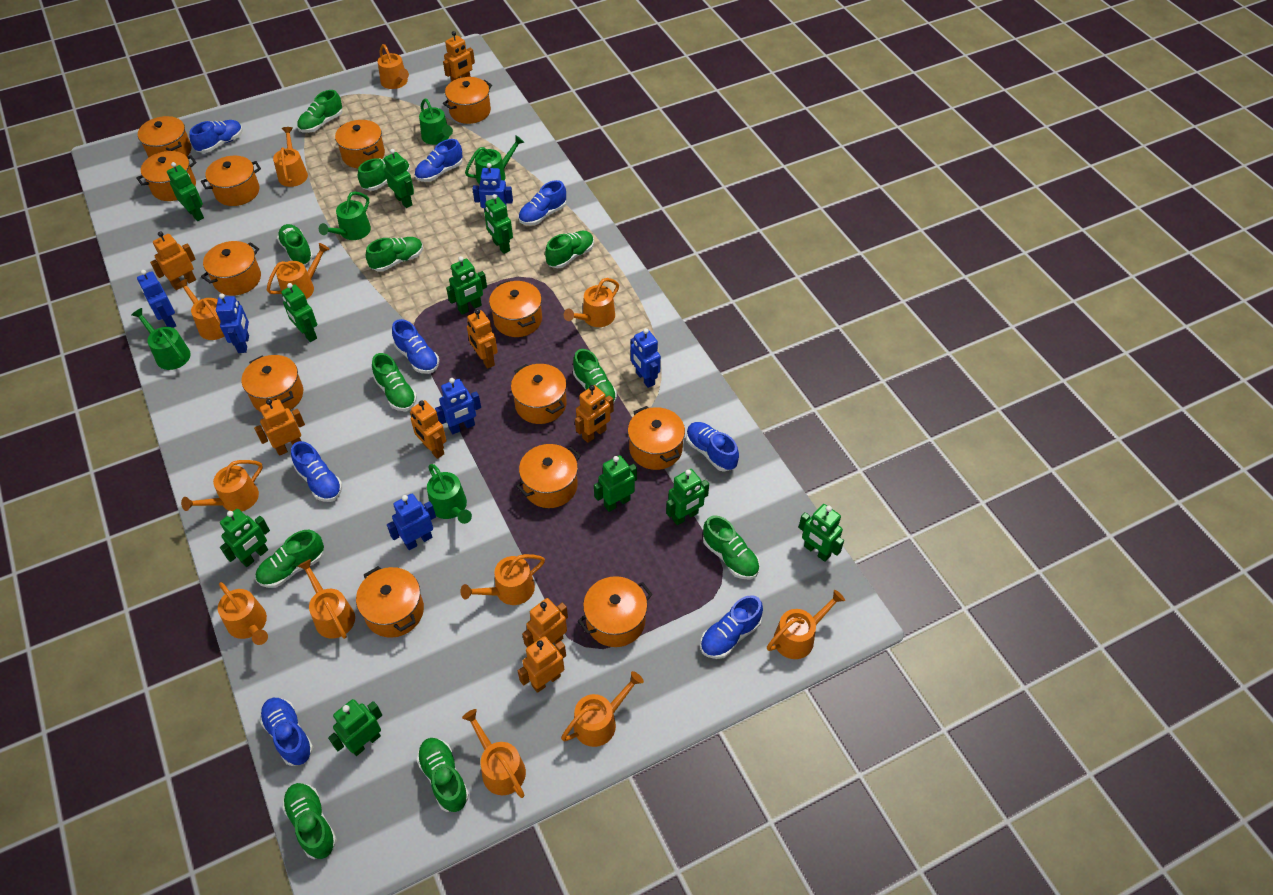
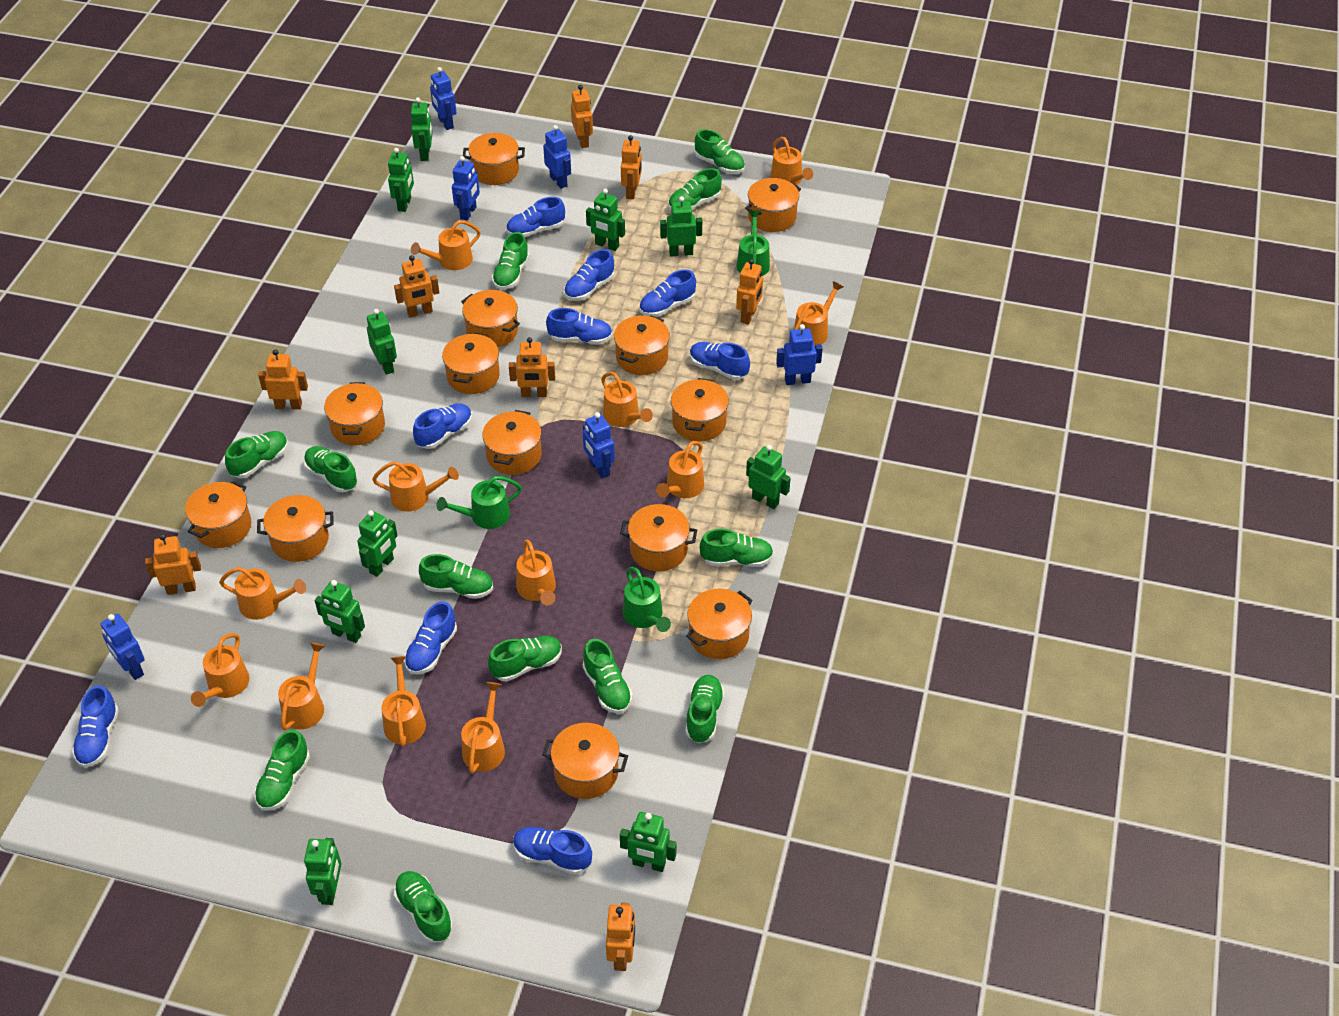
blue shoe: 8 -> 9
green shoe: 11 -> 12
green watering can: 5 -> 3

